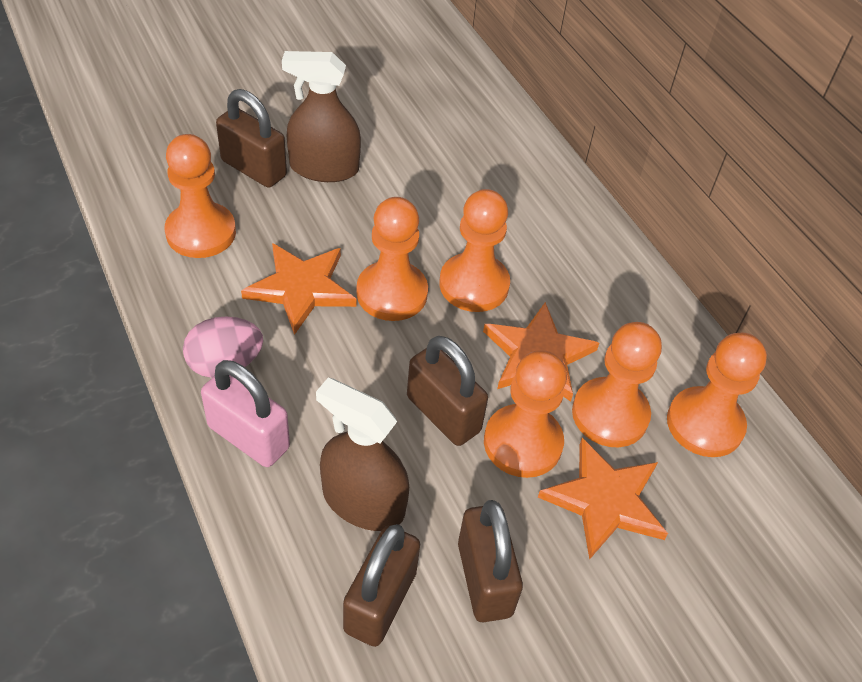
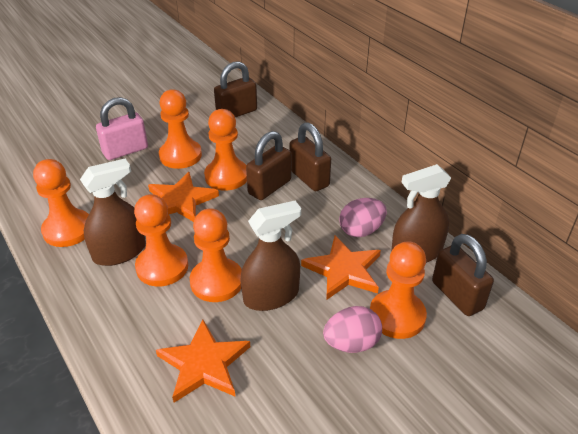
brown spray bottle: 2 -> 3
pink egg: 1 -> 2

